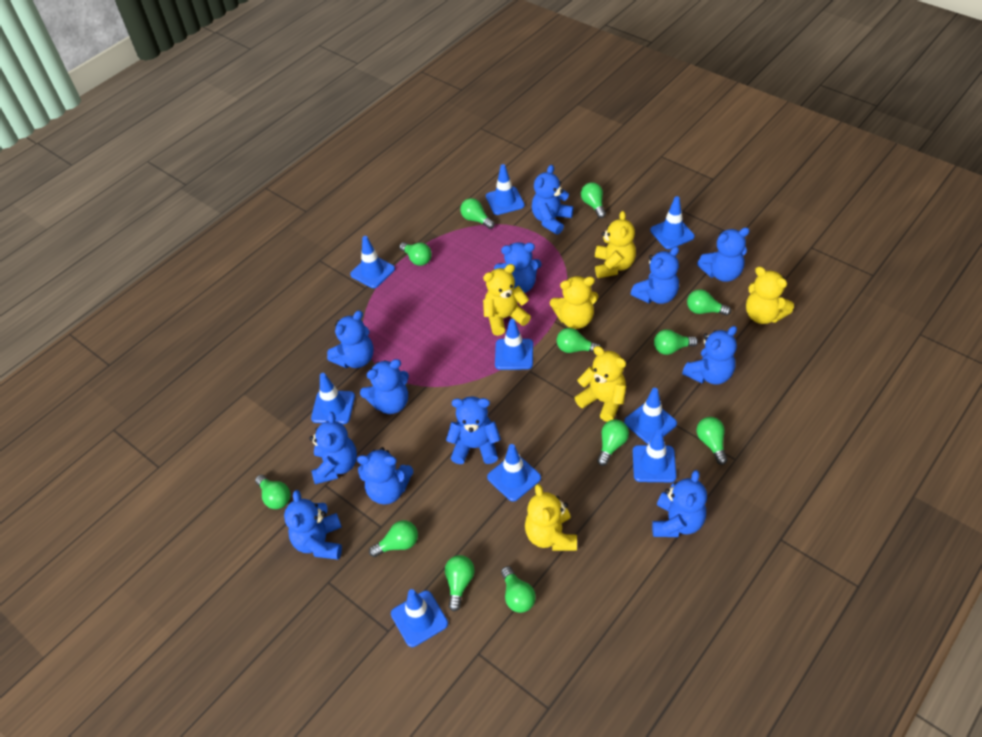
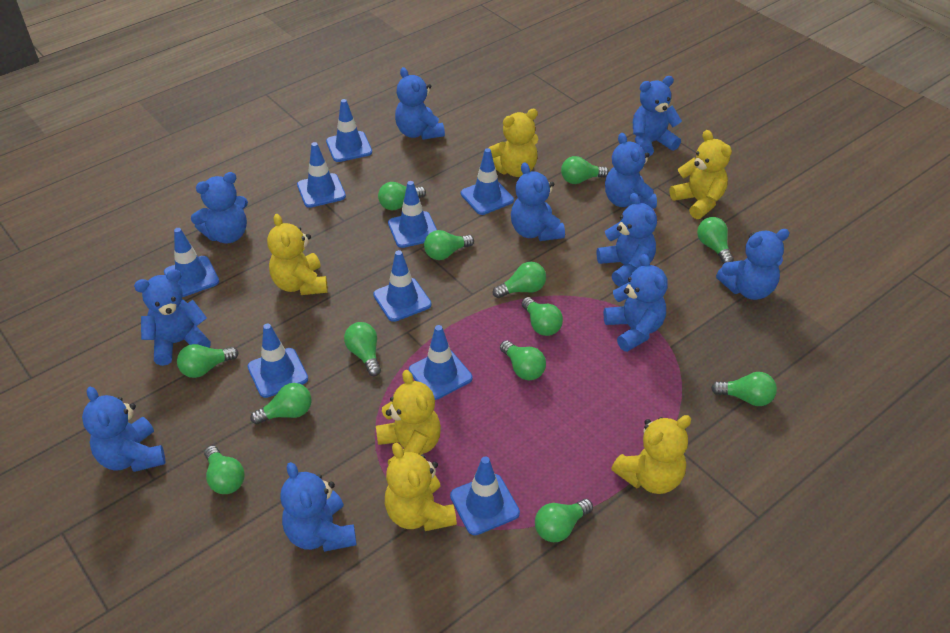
blue teddy bear: 12 -> 11
green light bulb: 12 -> 13

